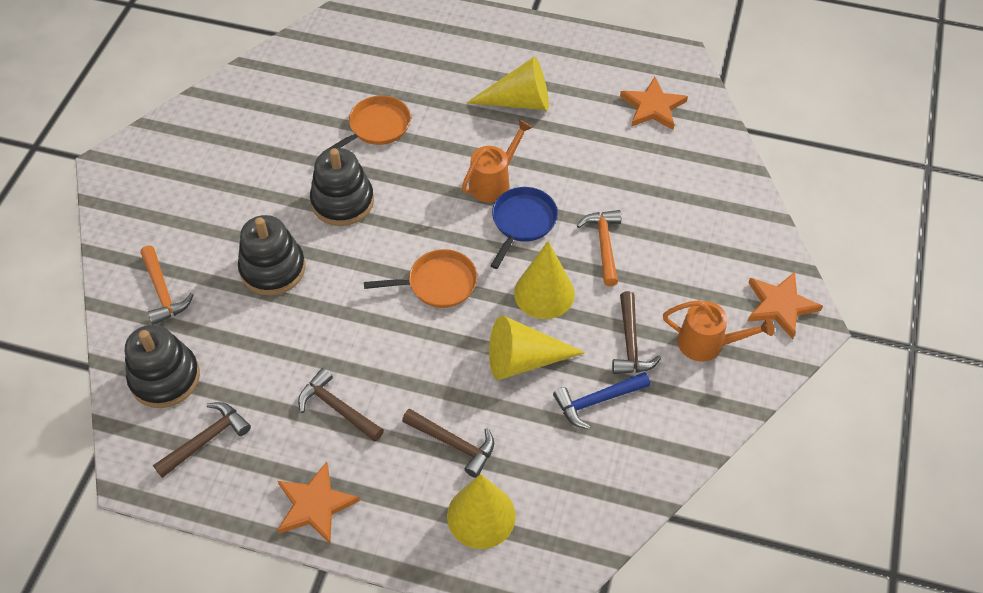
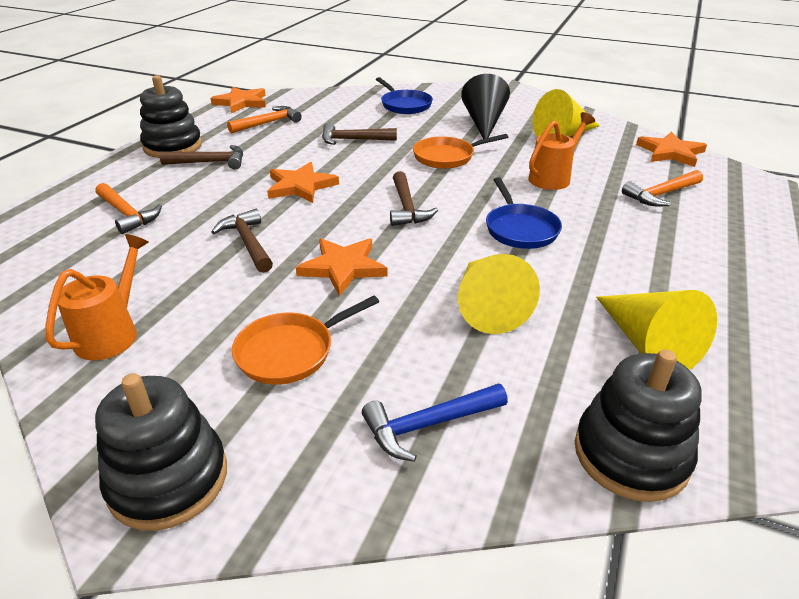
black cone: 0 -> 1
blue pan: 1 -> 2
orange hammer: 2 -> 3
orange star: 3 -> 4
yellow cone: 4 -> 3

